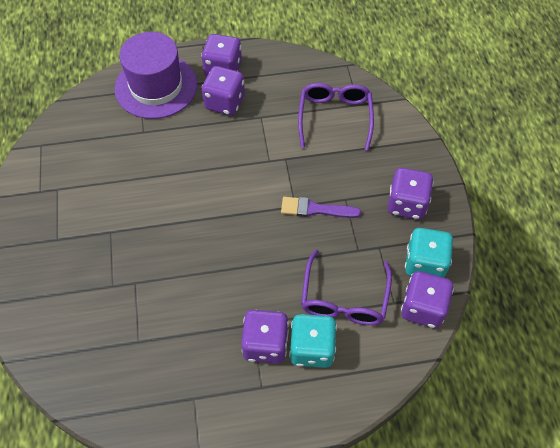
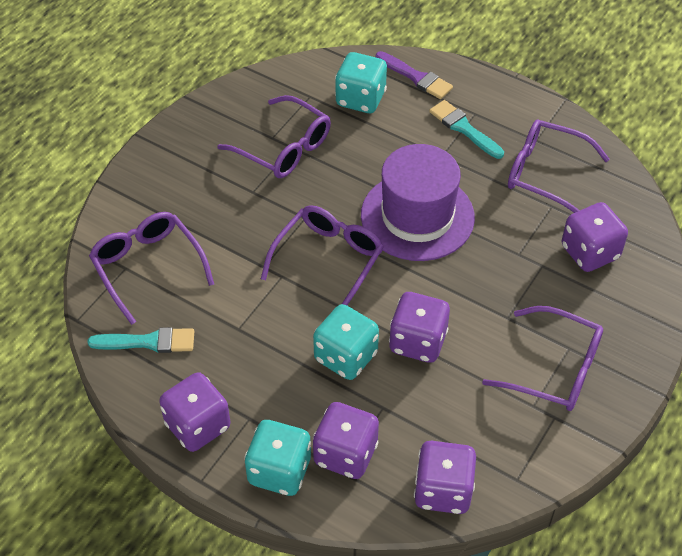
purple glasses: 2 -> 5
turquoise brush: 0 -> 2
turquoise dice: 2 -> 3

